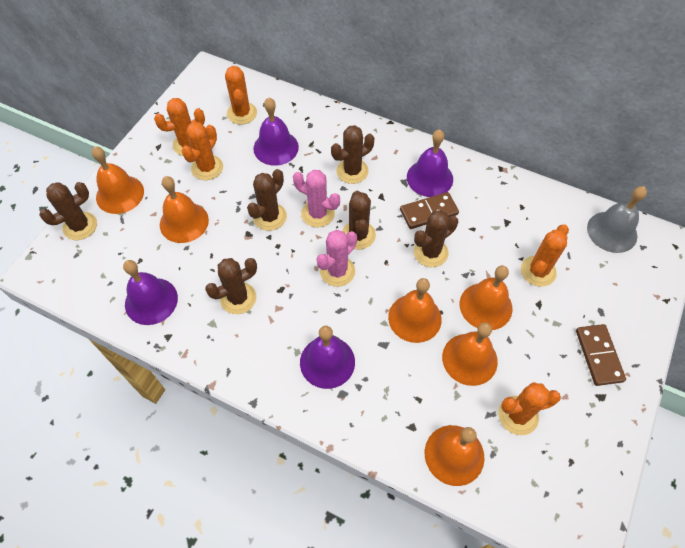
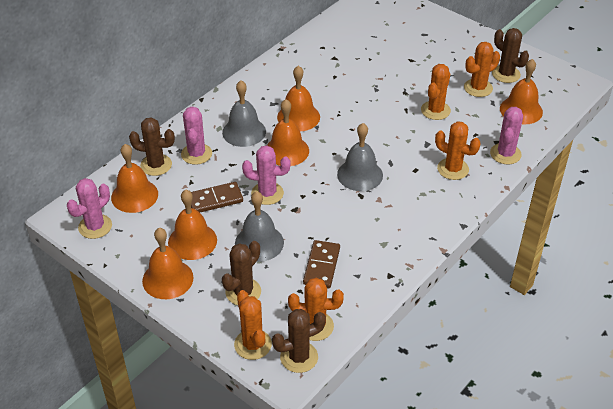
brown cactus: 6 -> 4
grey bell: 1 -> 3
pink cactus: 2 -> 4
purple bell: 4 -> 0

